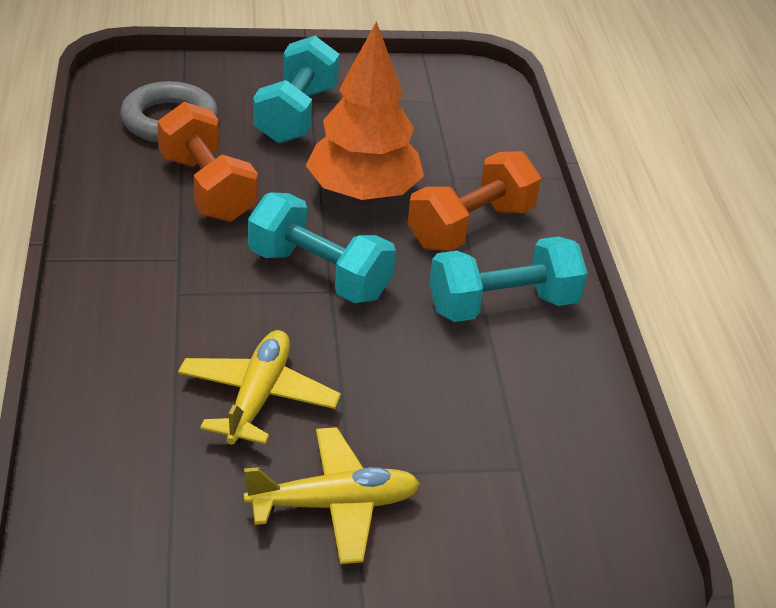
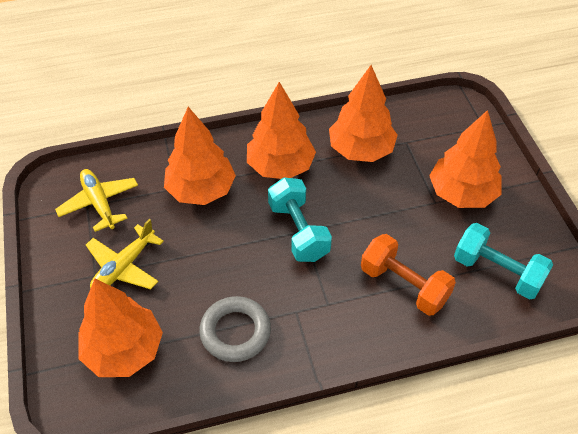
orange dumbbell: 2 -> 1
orange tree: 1 -> 5
turquoise dumbbell: 3 -> 2

